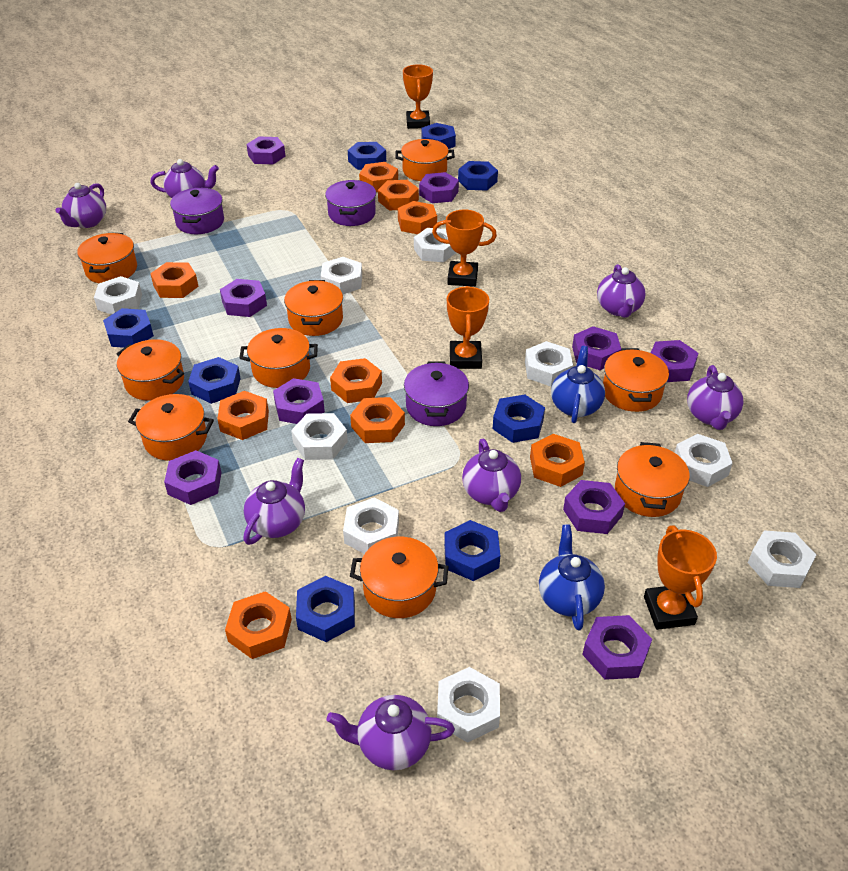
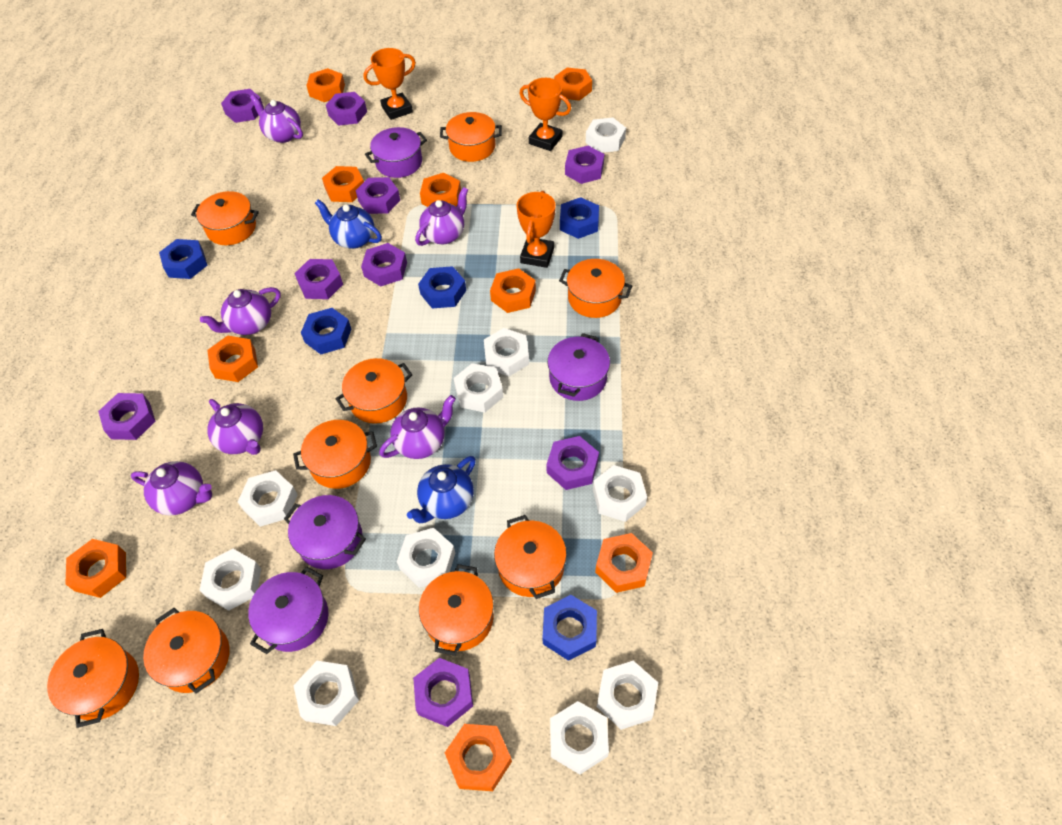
blue nut: 8 -> 5
orange trophy: 4 -> 3
purple pot: 3 -> 4
purple teapot: 7 -> 6
white nut: 9 -> 10

